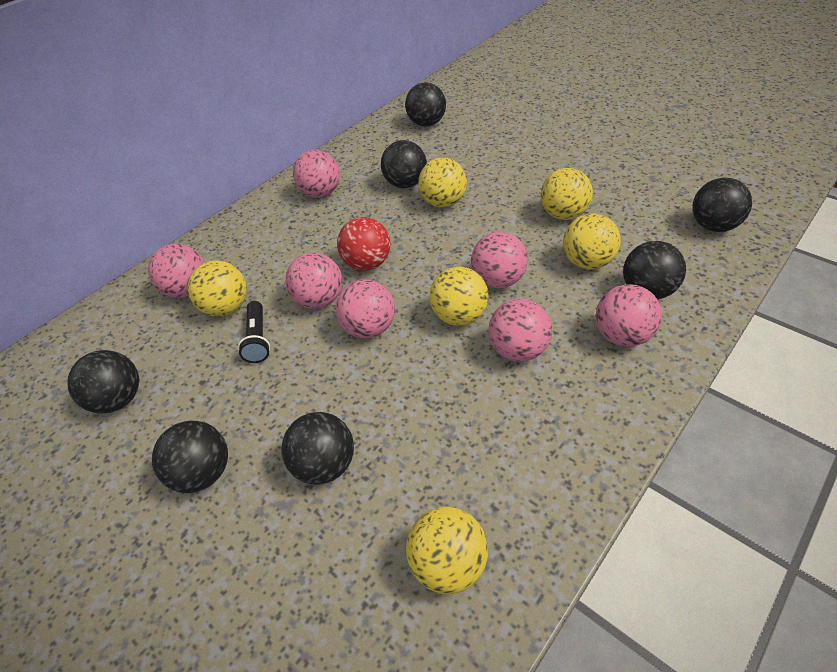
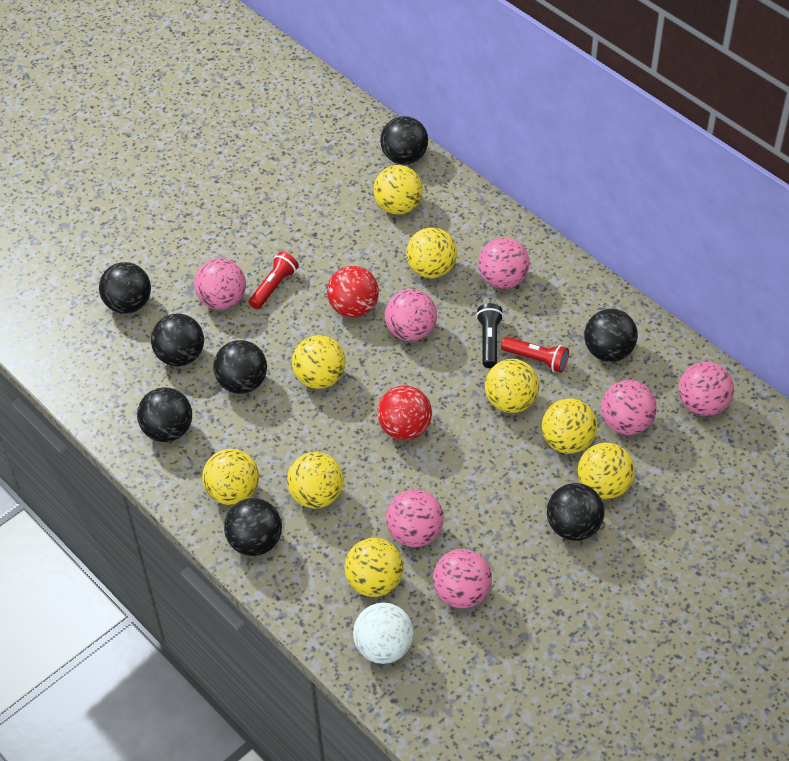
black ball: 7 -> 8
red ball: 1 -> 2
red flashlight: 0 -> 2
white ball: 0 -> 1
yellow ball: 6 -> 9

